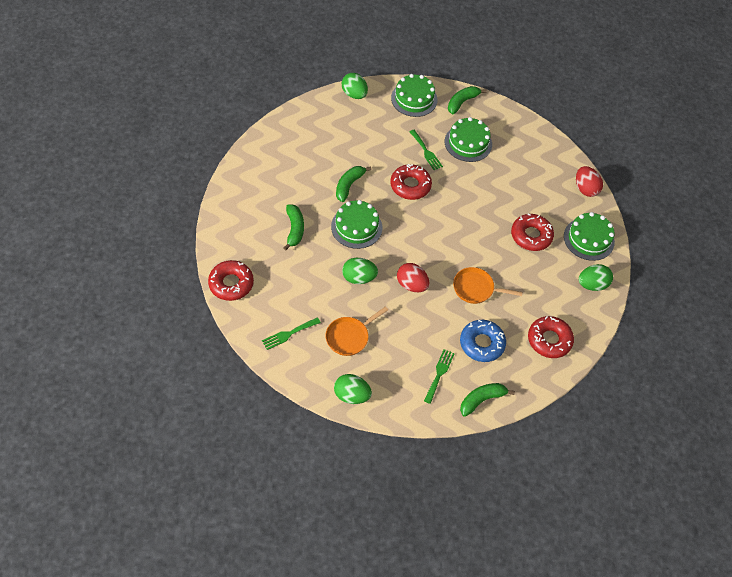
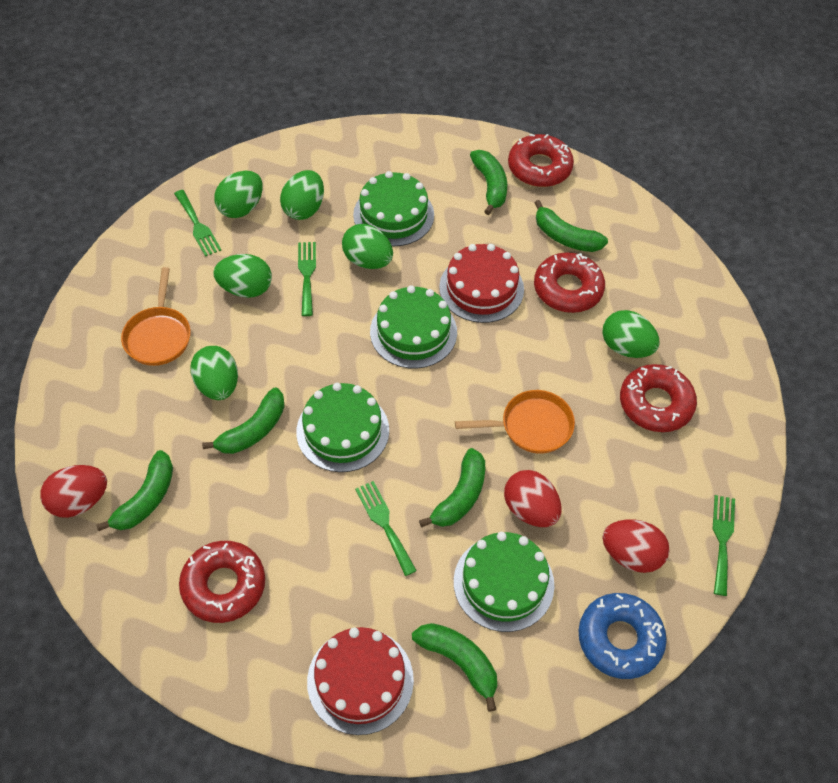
green banana: 4 -> 6
green egg: 4 -> 6
green fork: 3 -> 4
red cake: 0 -> 2
red egg: 2 -> 3

